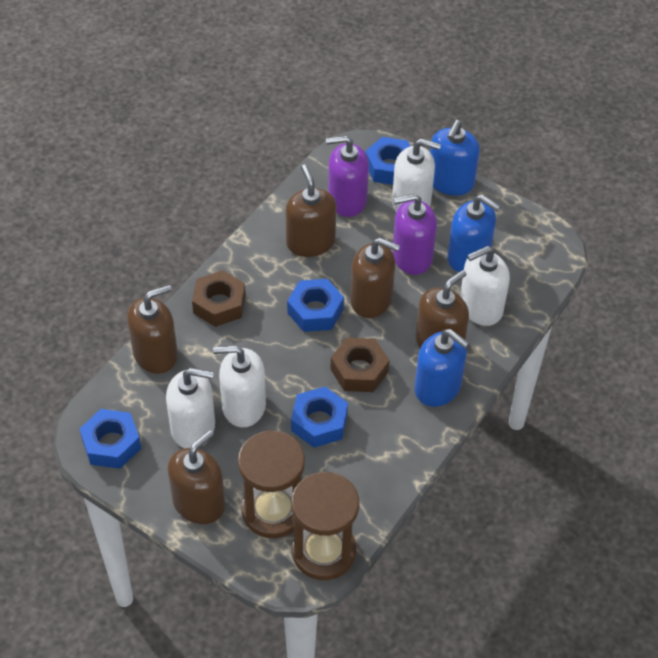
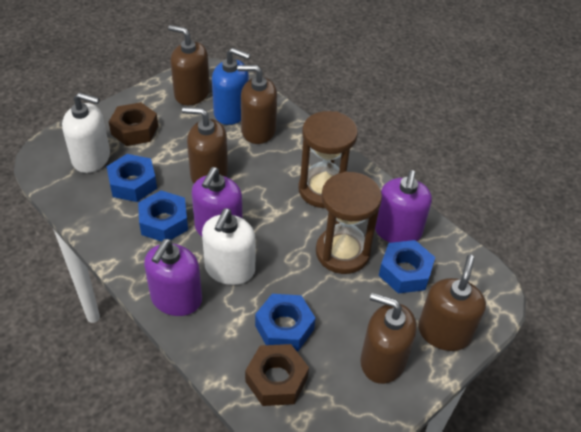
blue soap dispenser: 3 -> 1
purple soap dispenser: 2 -> 3
white soap dispenser: 4 -> 2

